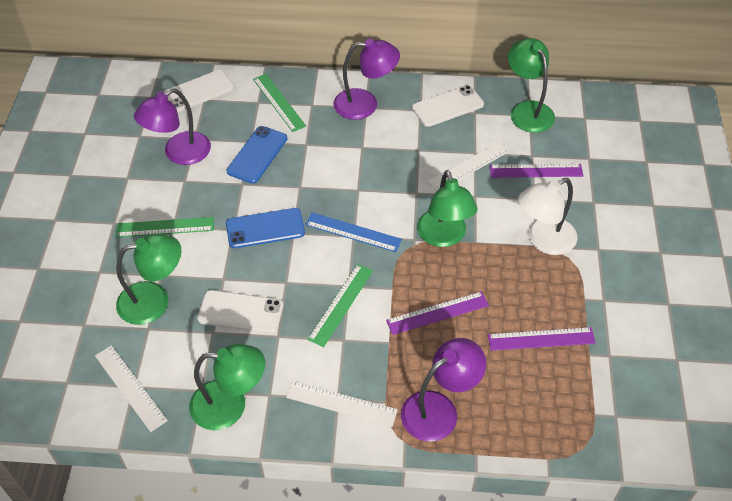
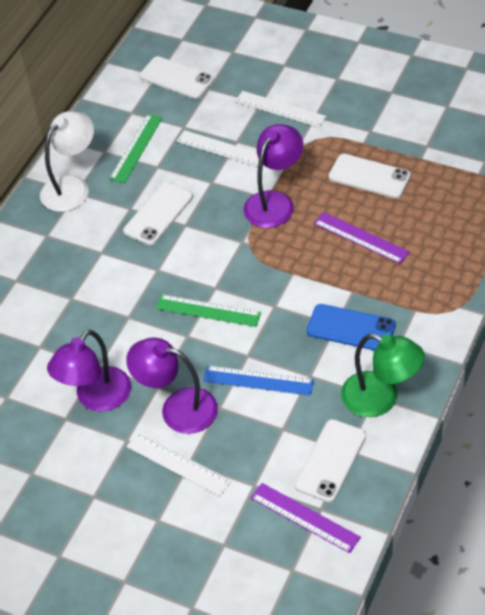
blue phone: 2 -> 1
green lamp: 4 -> 1
green ruler: 3 -> 2
purple ruler: 3 -> 2
white phone: 3 -> 4

